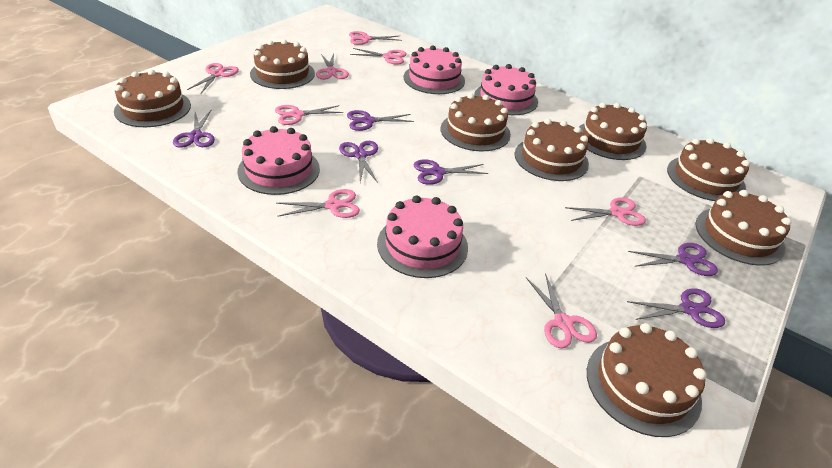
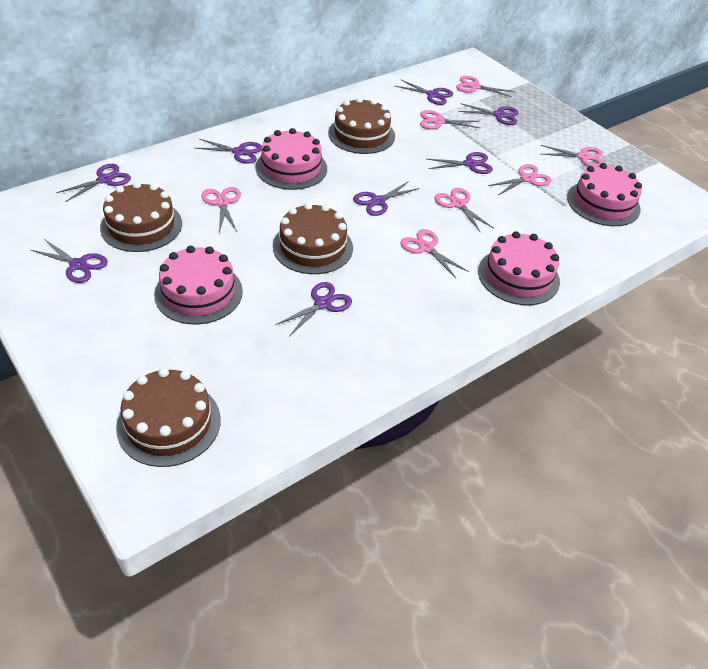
brown cake: 8 -> 4
pink scissors: 8 -> 7
purple scissors: 6 -> 8

